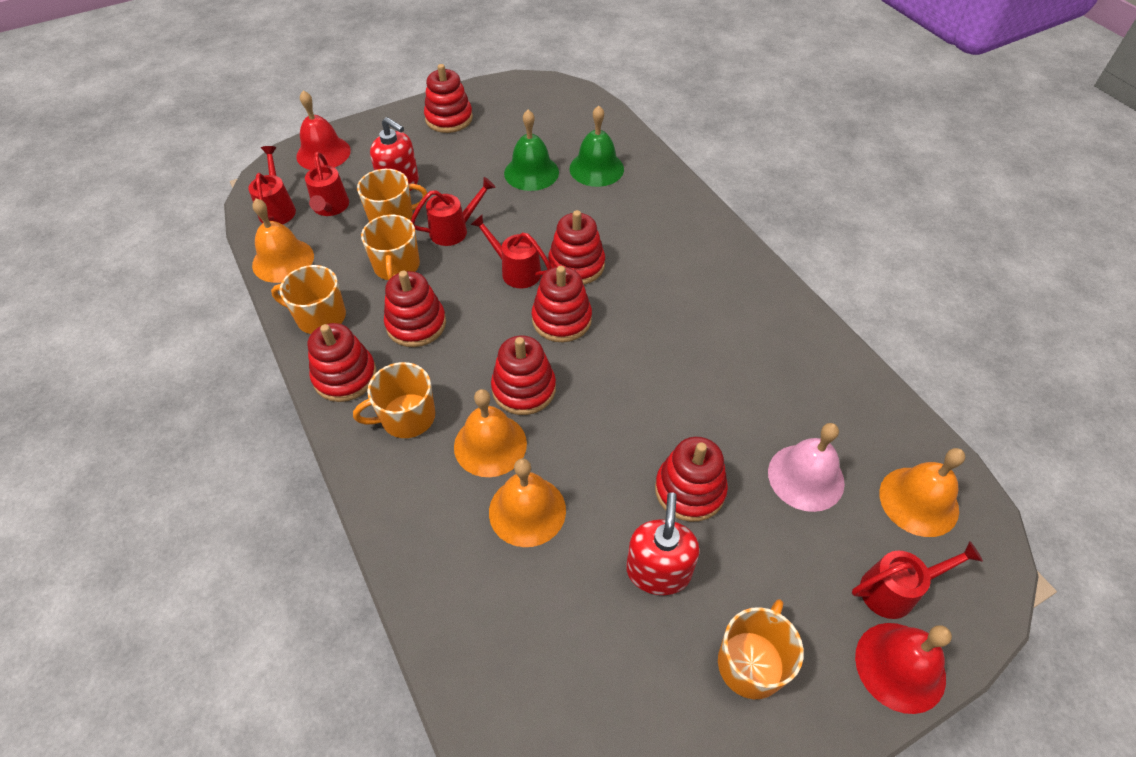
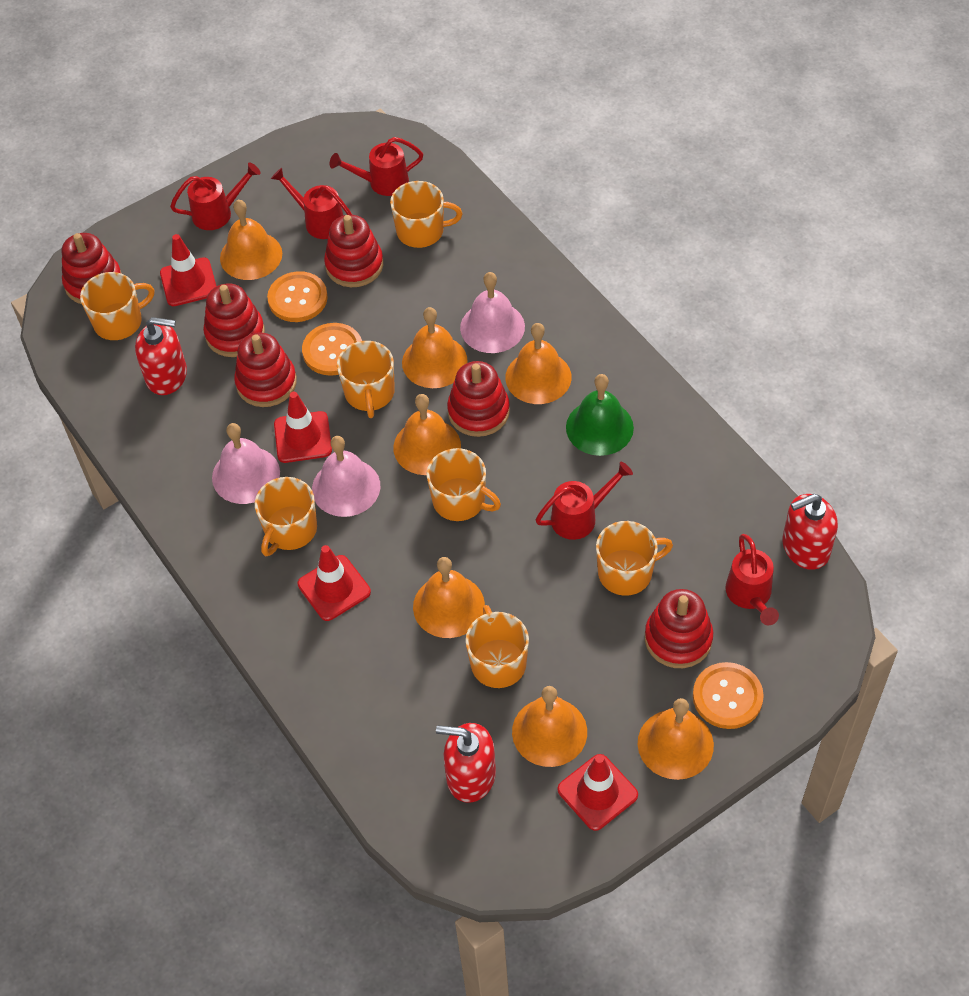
green bell: 2 -> 1
orange bell: 4 -> 7
orange button: 0 -> 3
orange mug: 5 -> 7
pink bell: 1 -> 3
red bell: 2 -> 0
red soap dispenser: 2 -> 3
red stacking toy: 7 -> 6
red traffic cone: 0 -> 4

